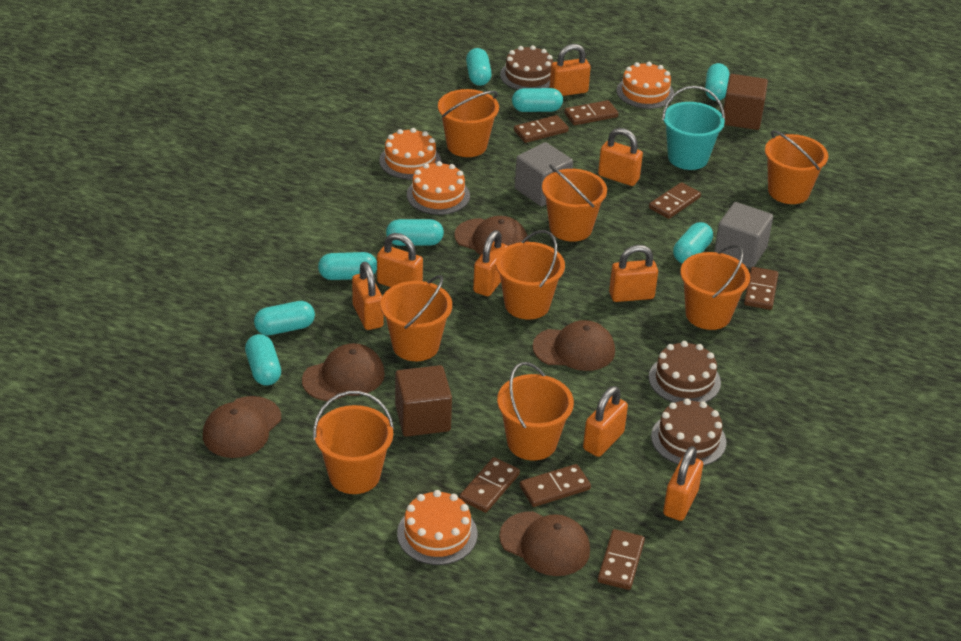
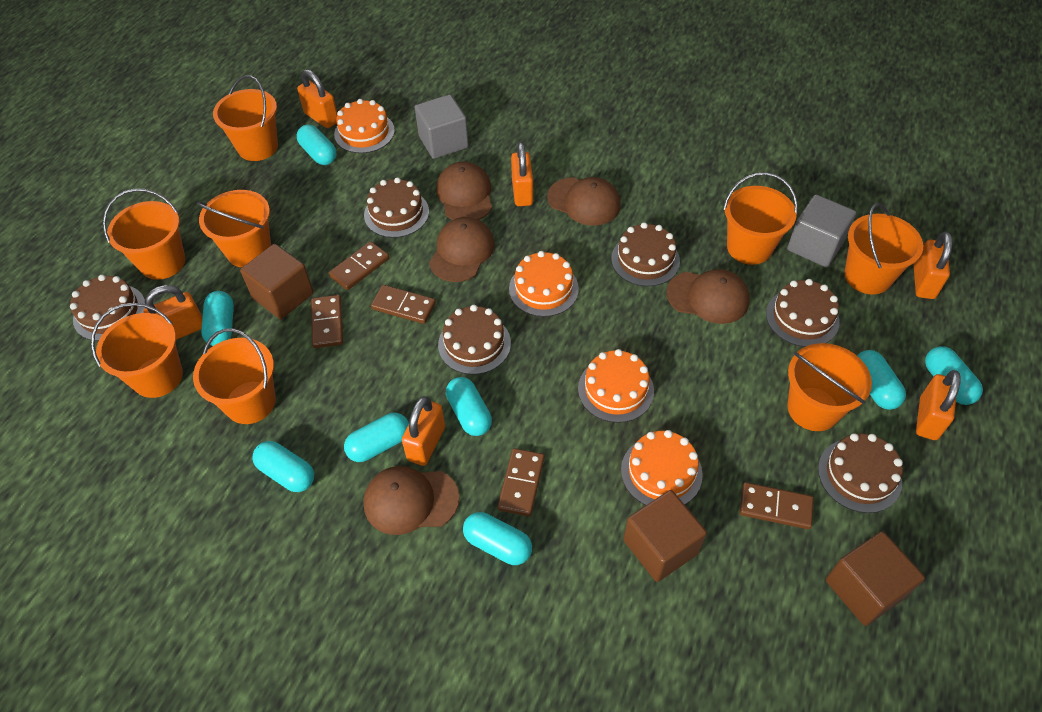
brown cake: 3 -> 6
brown cube: 2 -> 3
brown domino: 7 -> 5
orange padlock: 8 -> 6
turquoise bucket: 1 -> 0

